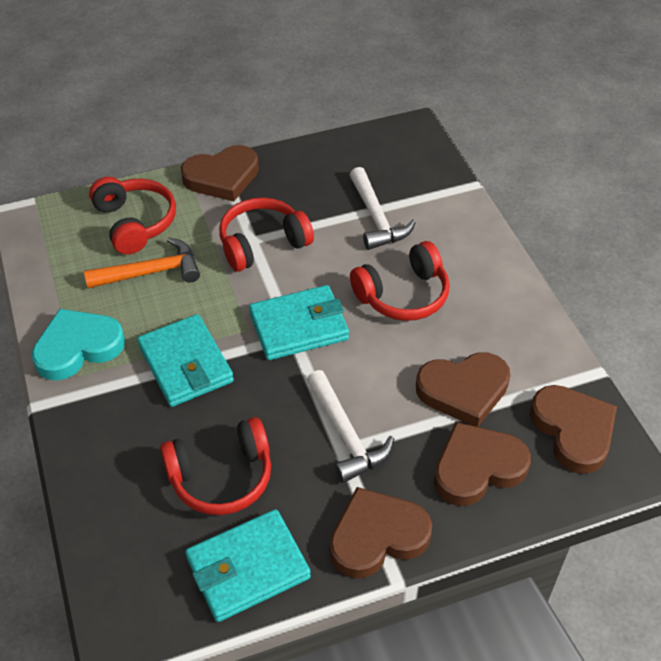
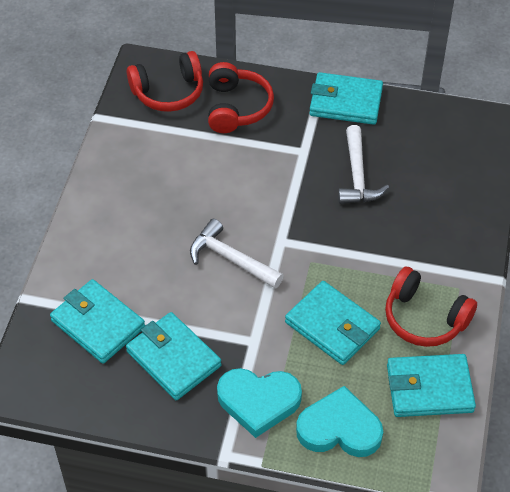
brown heart: 5 -> 0
orange hammer: 1 -> 0
red headphones: 4 -> 3
turquoise heart: 1 -> 2
turquoise wallet: 3 -> 5

